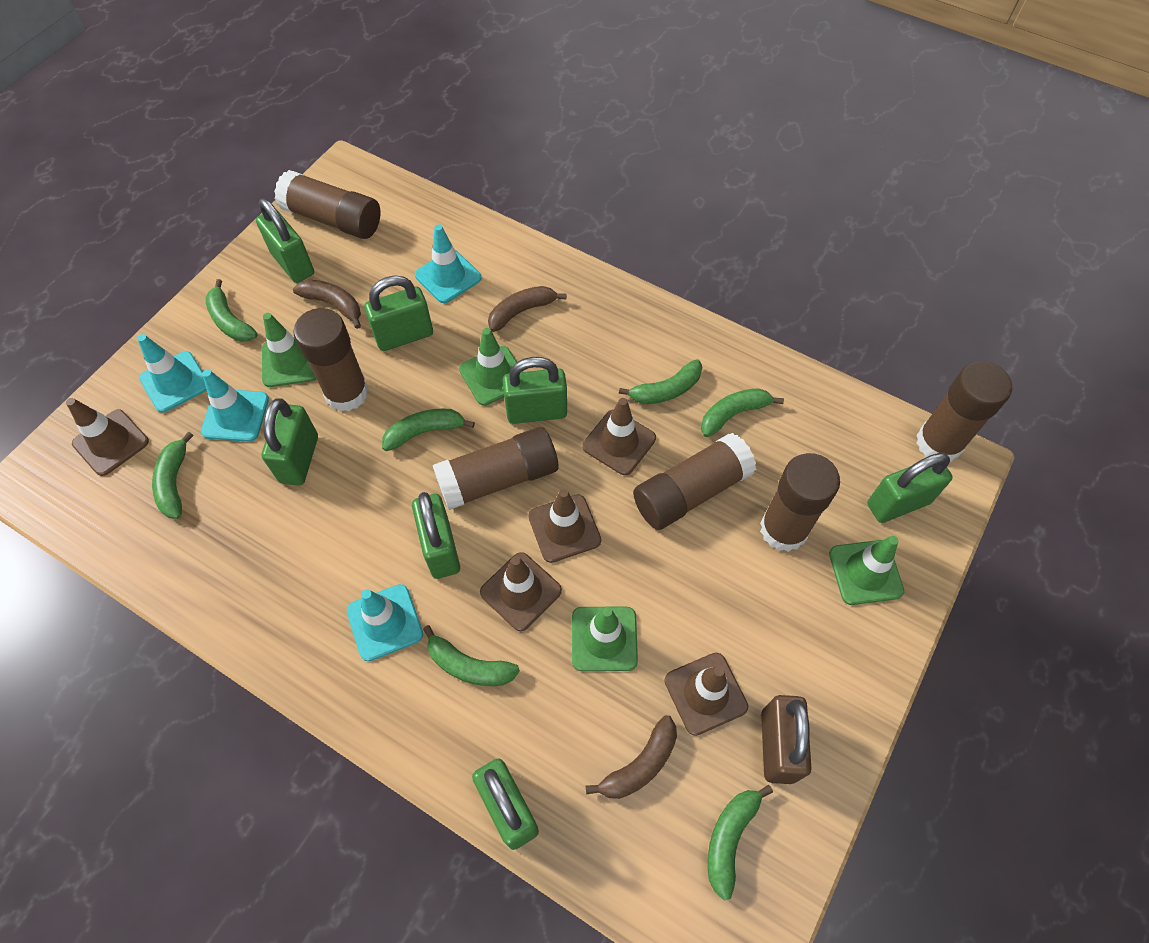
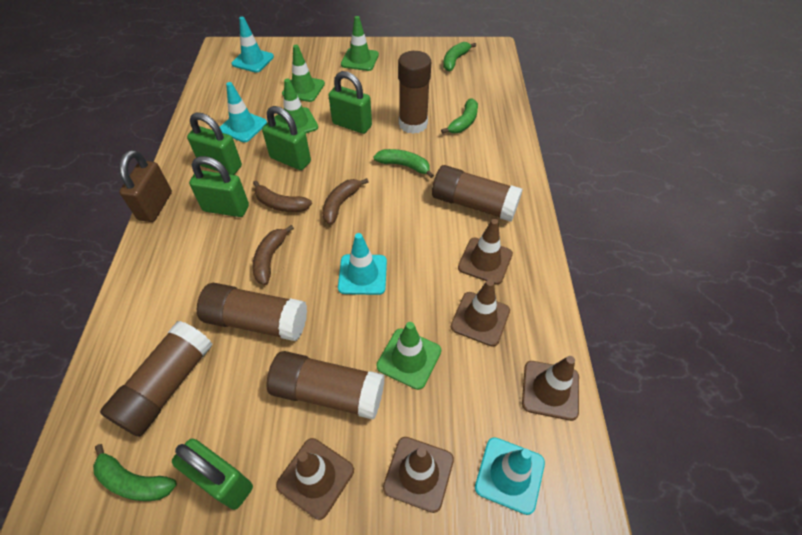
brown glue stick: 6 -> 5
green banana: 7 -> 4
green padlock: 7 -> 5

